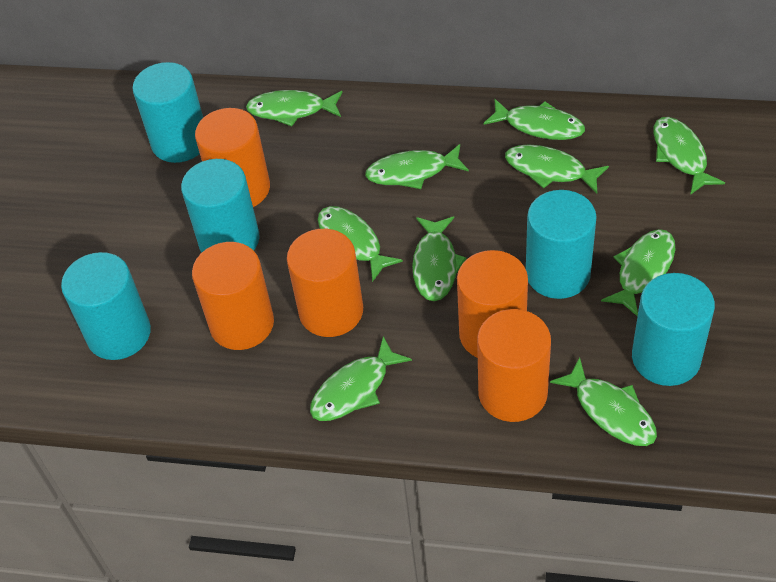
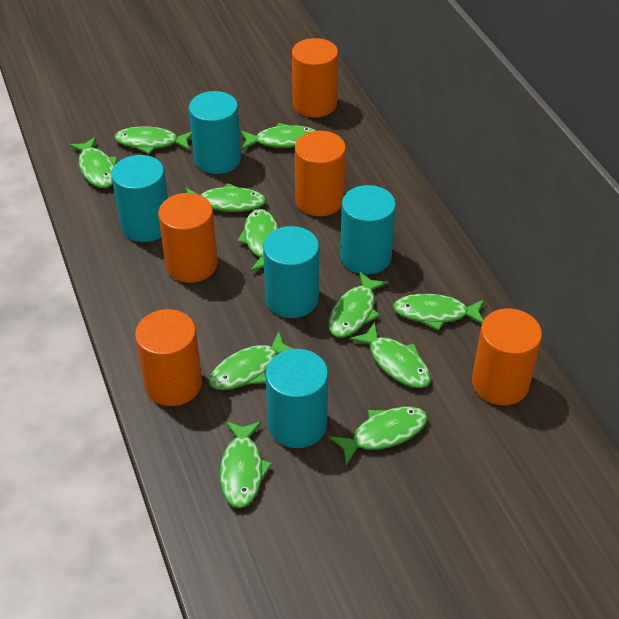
green fish: 10 -> 11

